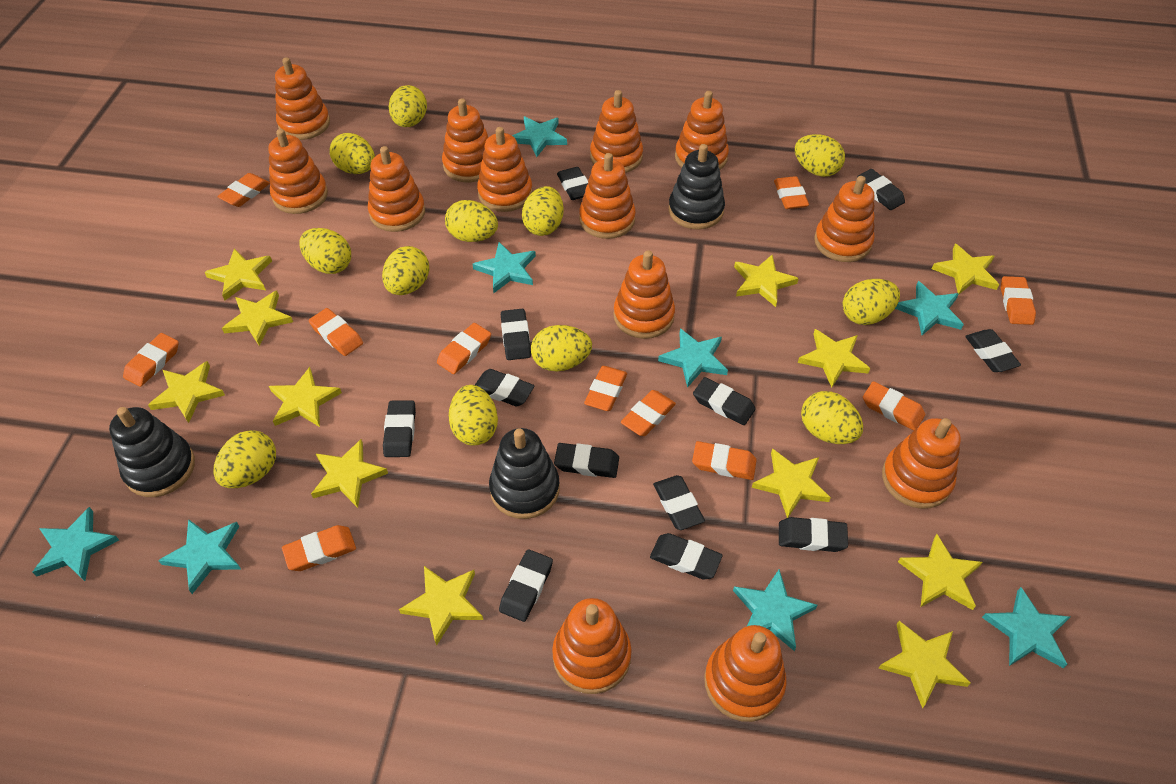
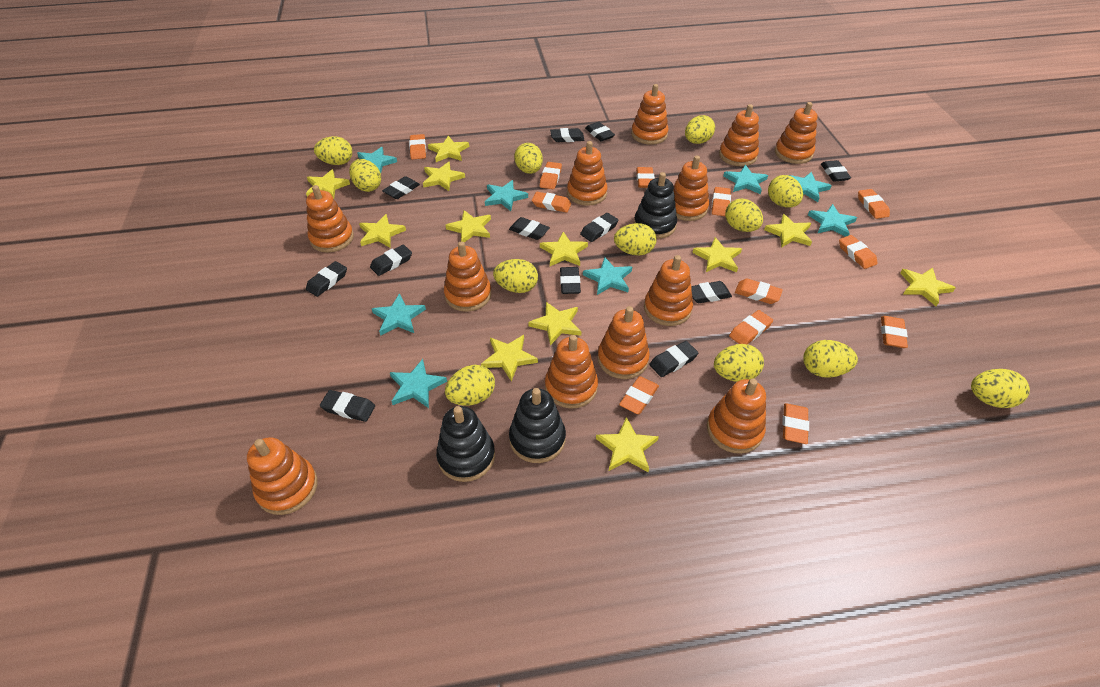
orange eraser: 11 -> 12
orange stacking toy: 13 -> 12

